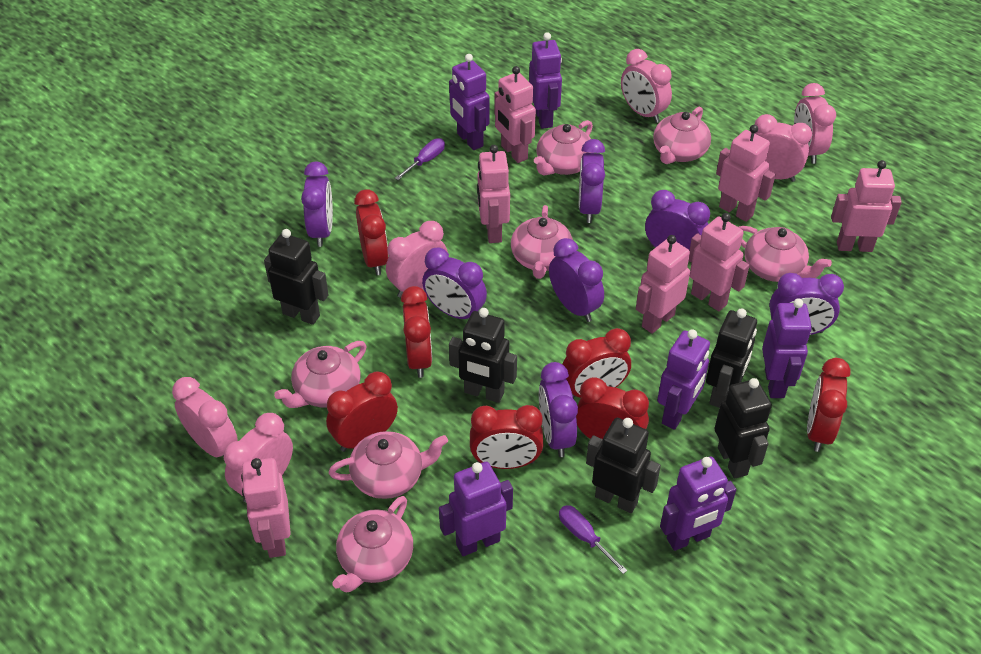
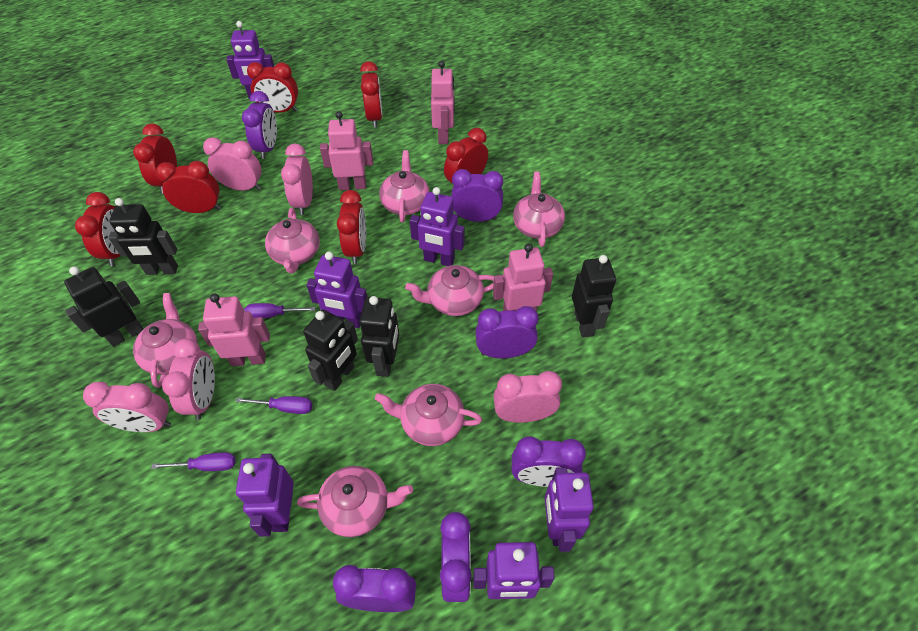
pink clock: 6 -> 5
pink robot: 7 -> 4
purple clock: 7 -> 6
purple screwdriver: 2 -> 3

